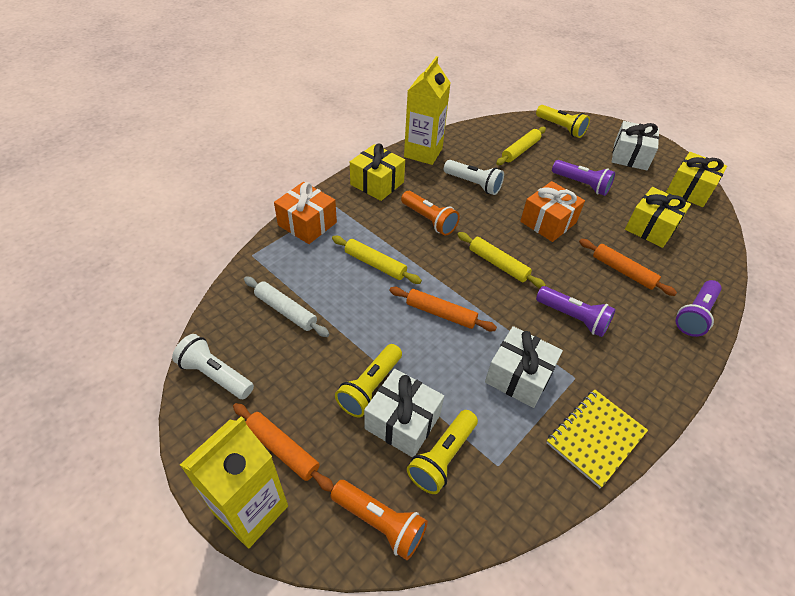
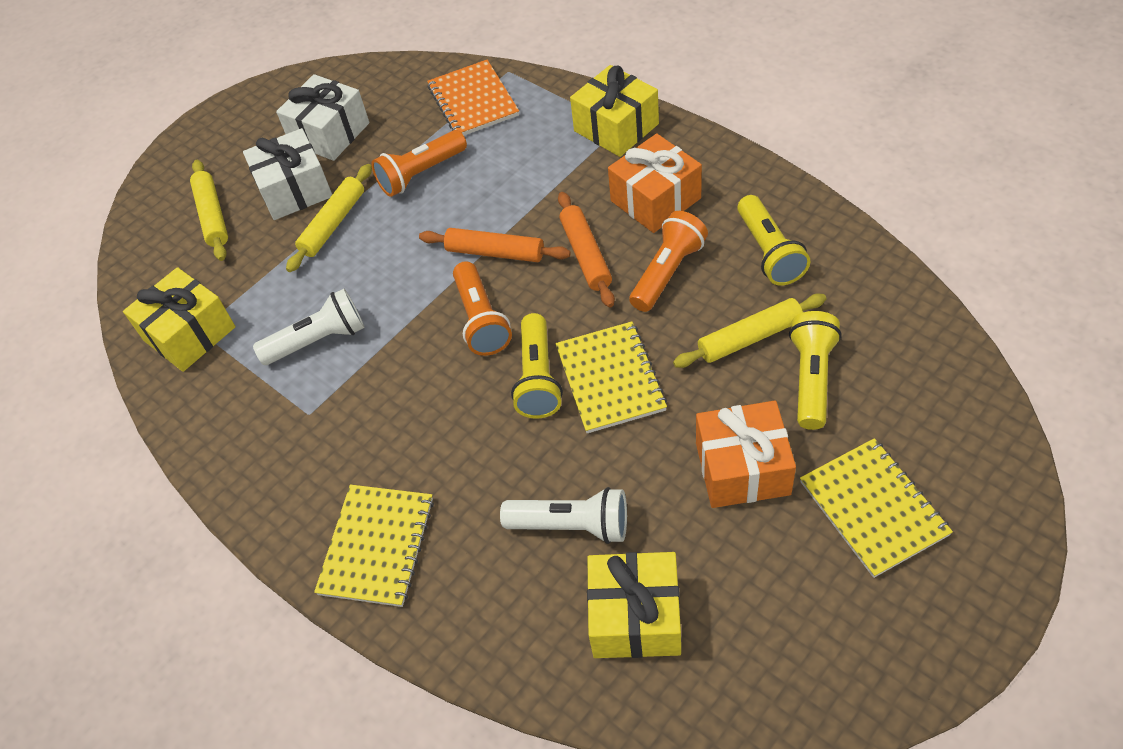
orange flashlight: 2 -> 3
orange notebook: 0 -> 1
orange rolling pin: 3 -> 2
purple flashlight: 3 -> 0
white gift: 3 -> 2
white rolling pin: 1 -> 0
yellow carton: 2 -> 0
yellow notebook: 1 -> 3

